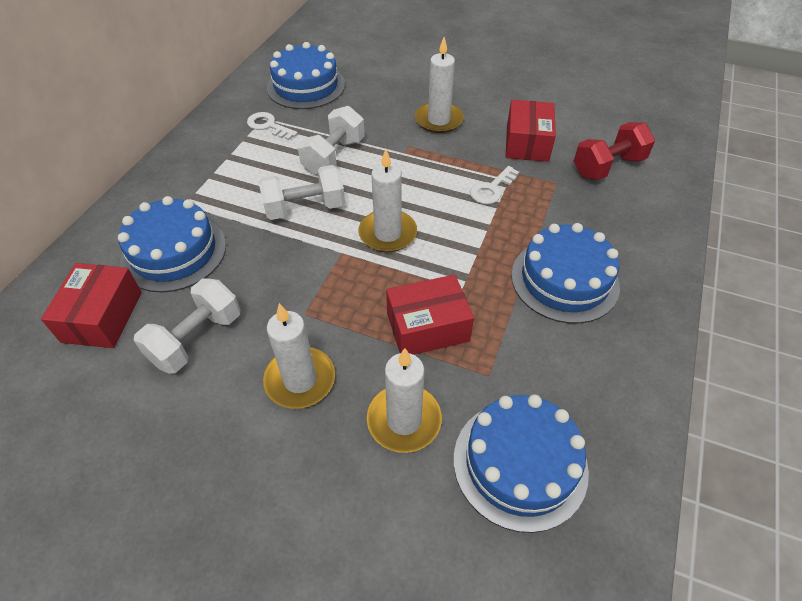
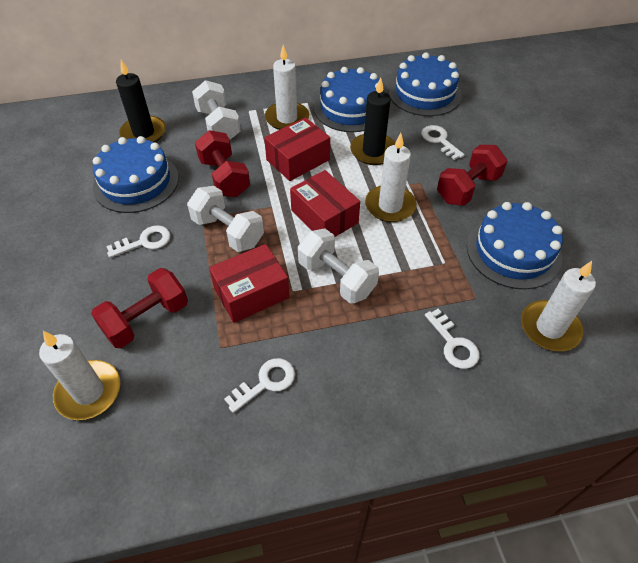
black candle: 0 -> 2
red dumbbell: 1 -> 3
white key: 2 -> 4

